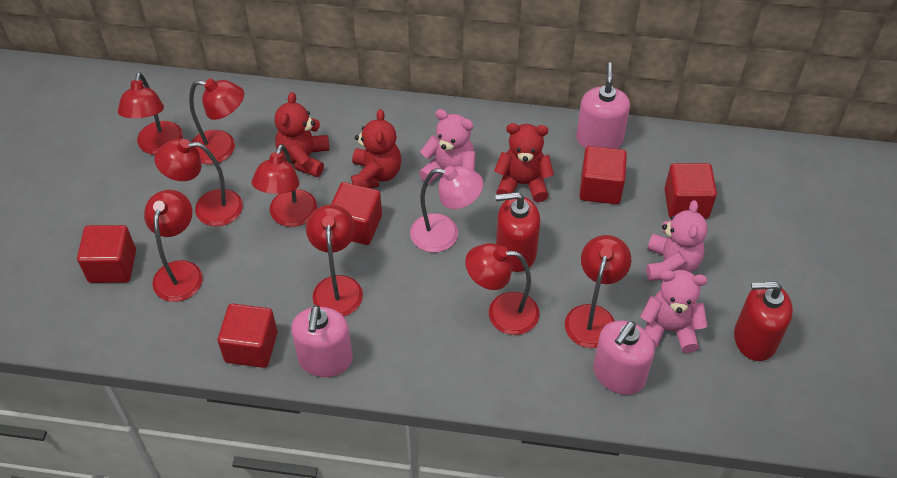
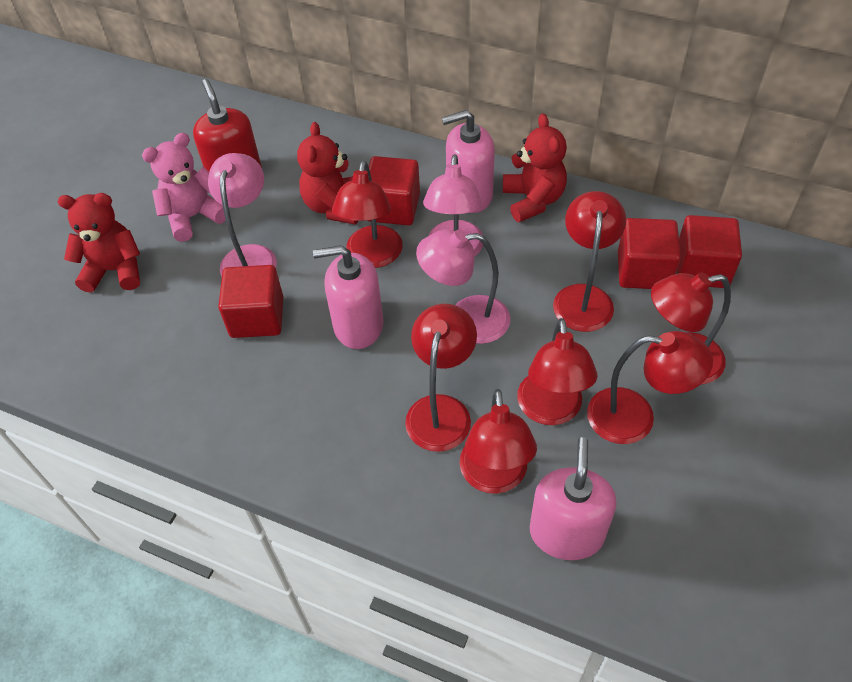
pink lamp: 1 -> 3
pink teddy bear: 3 -> 1
red cube: 5 -> 4
red lamp: 8 -> 7
red soap dispenser: 2 -> 1

